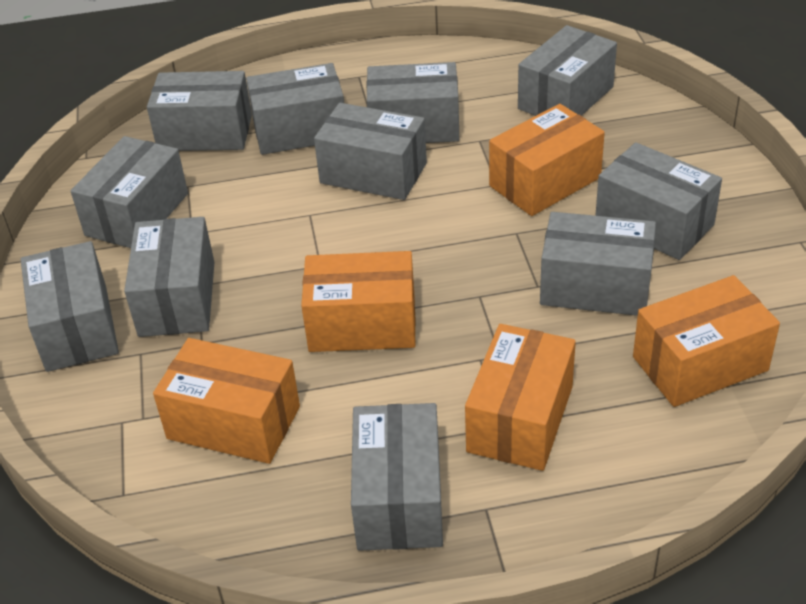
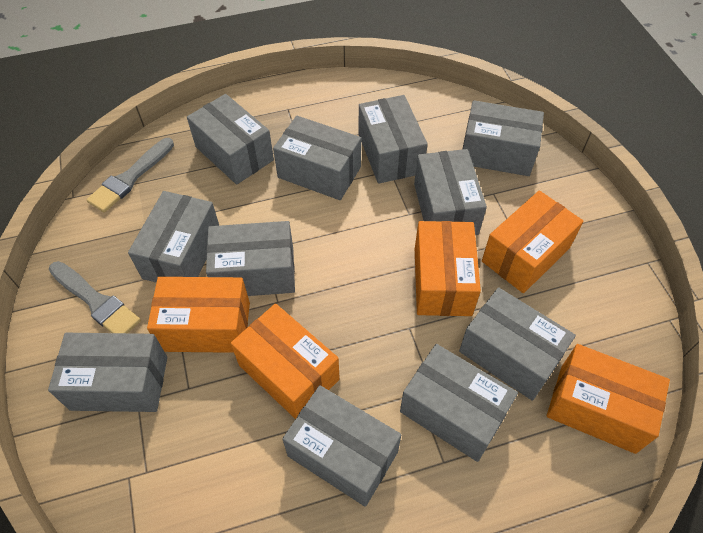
grey brush: 0 -> 2

